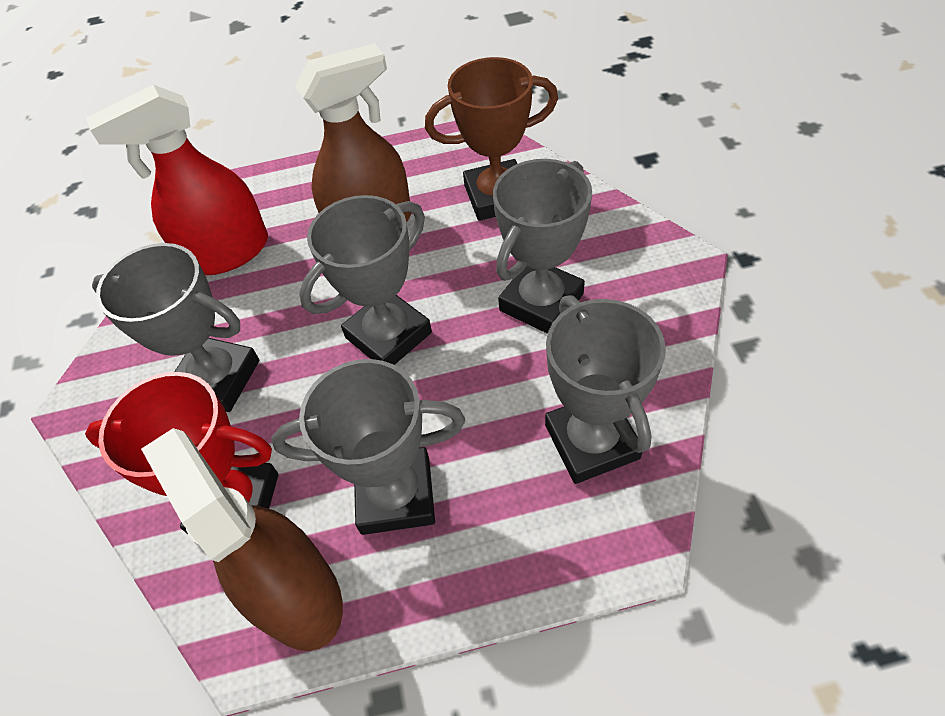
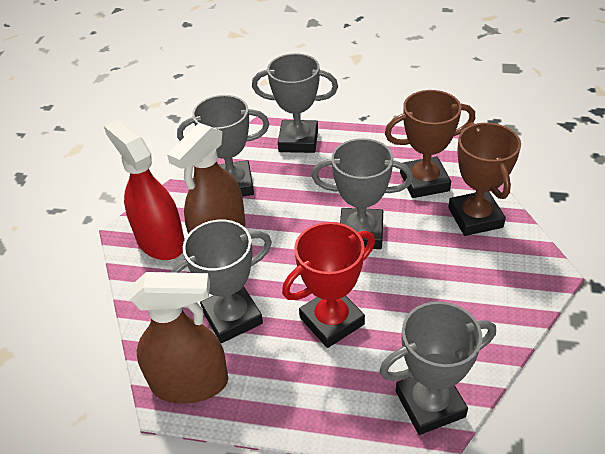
brown trophy: 1 -> 2

